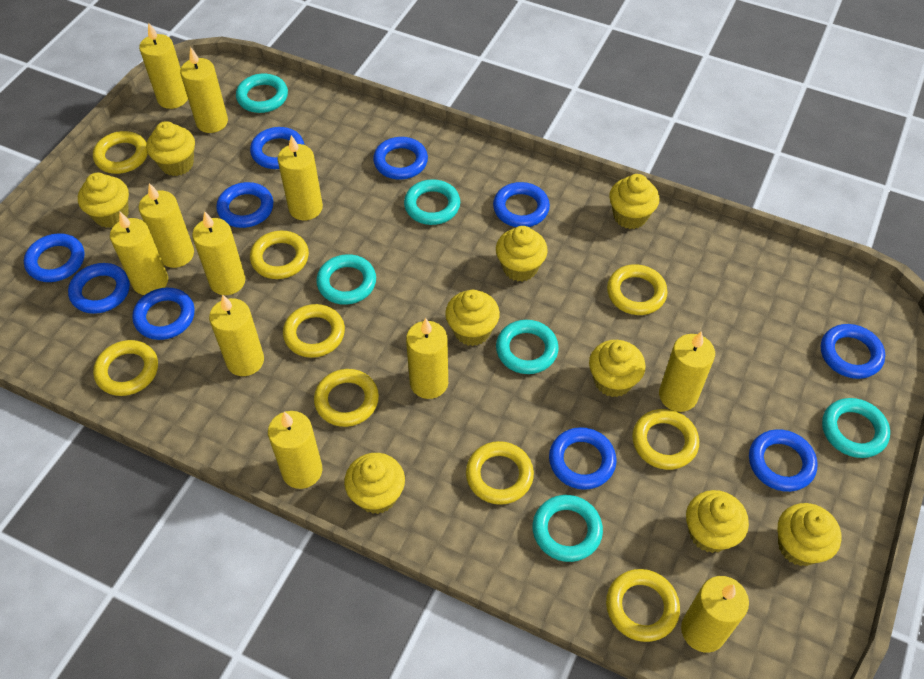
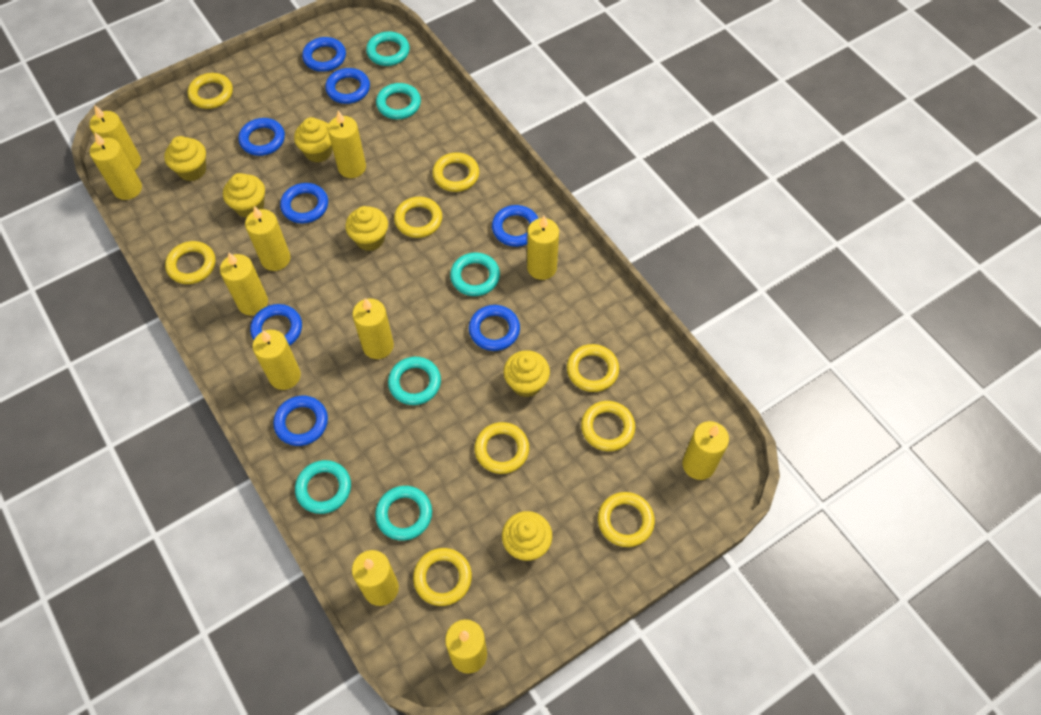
blue ring: 10 -> 8
yellow cupcake: 9 -> 6

